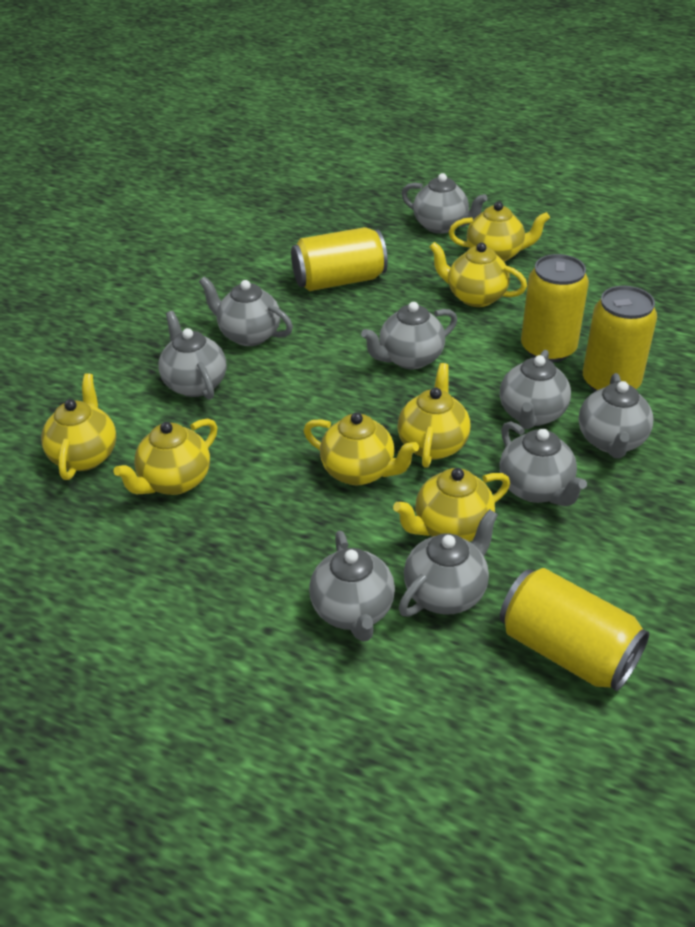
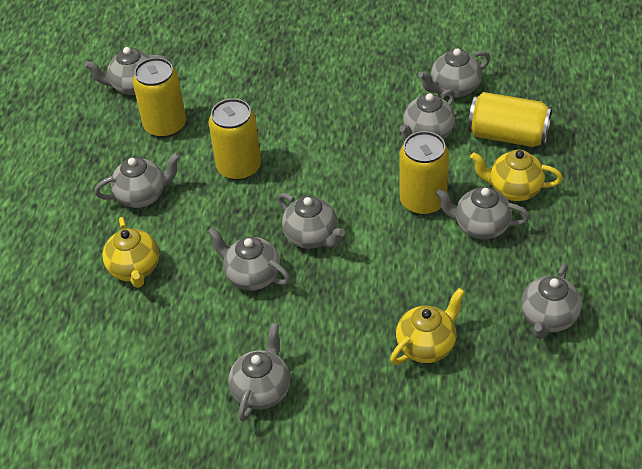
yellow teapot: 7 -> 3

